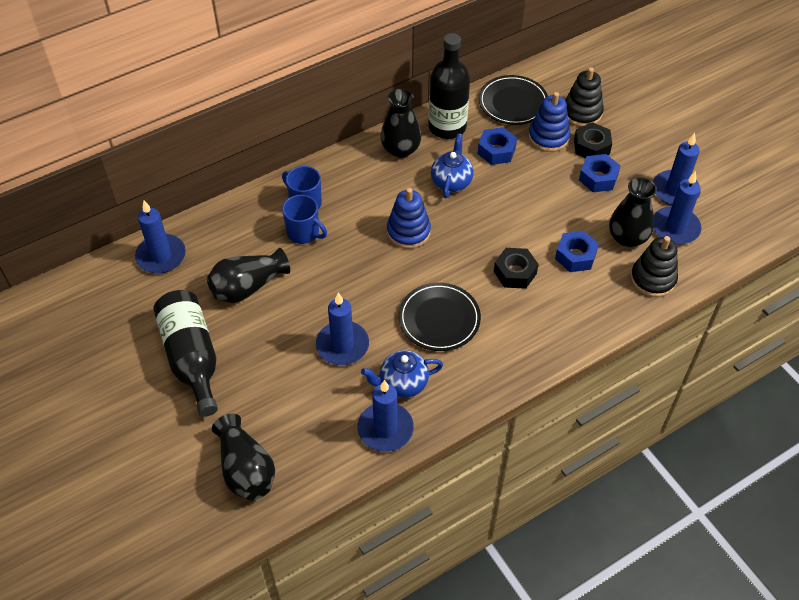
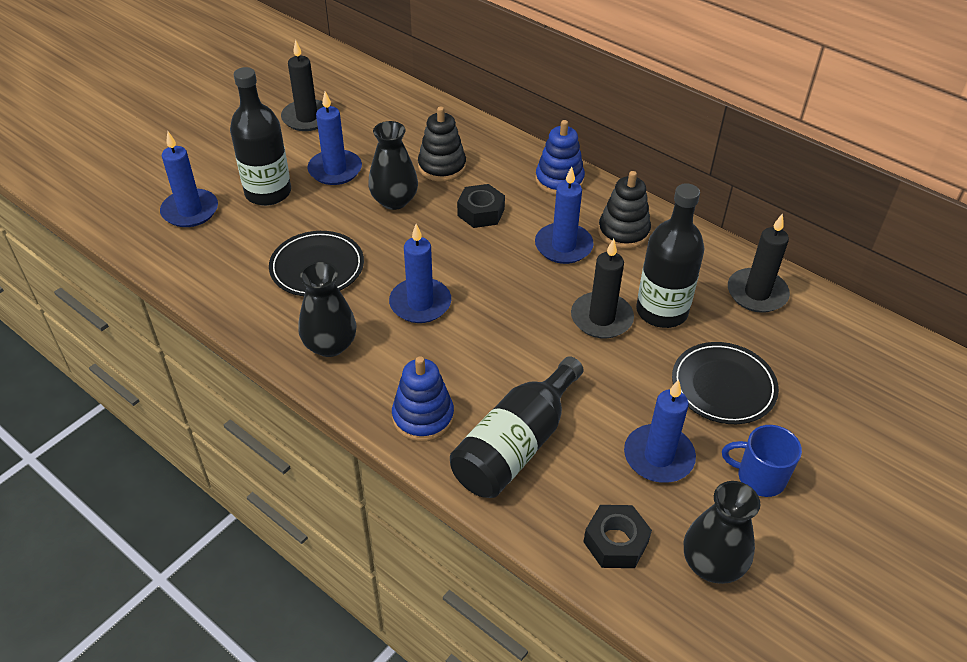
black bottle: 2 -> 3
black candle: 0 -> 3
black vase: 4 -> 3
blue mug: 2 -> 1
blue nut: 3 -> 0
blue teapot: 2 -> 0

